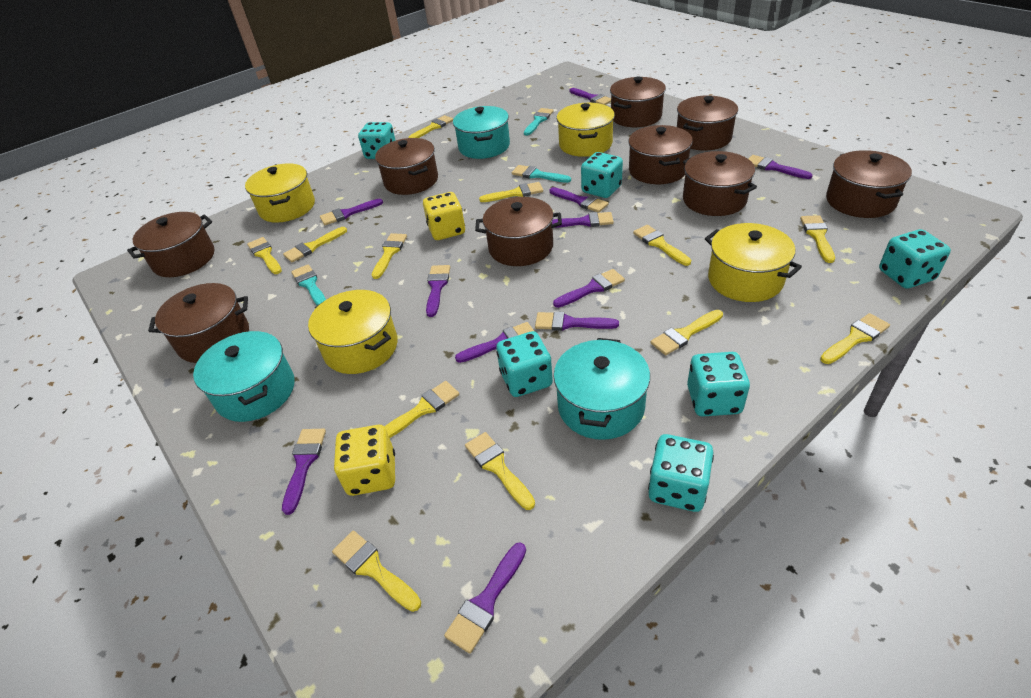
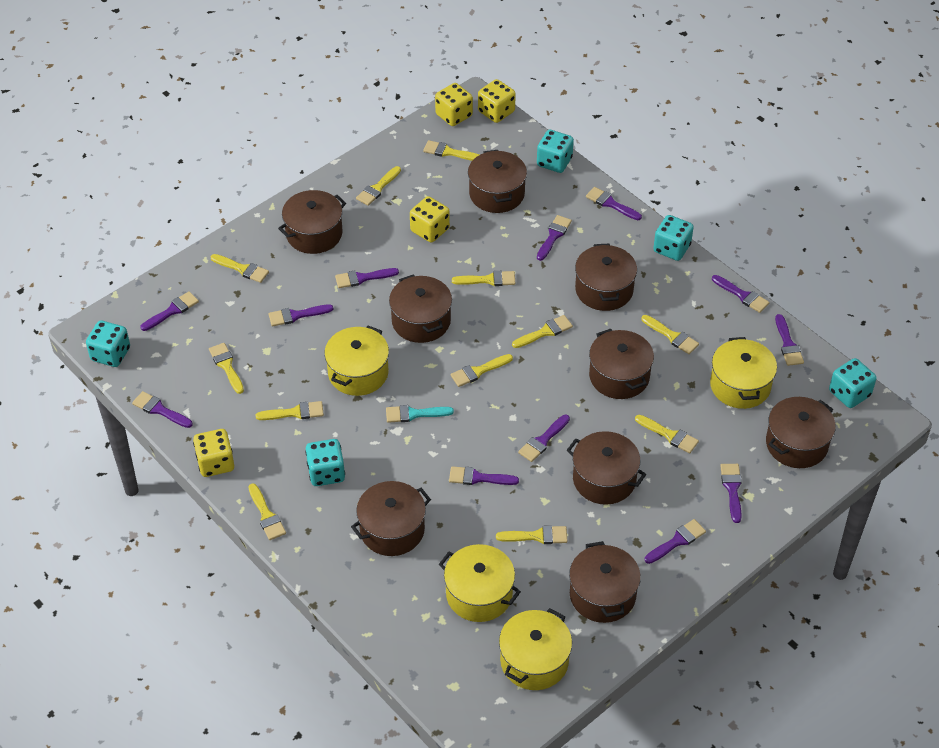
purple brush: 11 -> 12
turquoise brush: 3 -> 1
turquoise dice: 6 -> 5
turquoise pot: 3 -> 0
yellow dice: 2 -> 4

